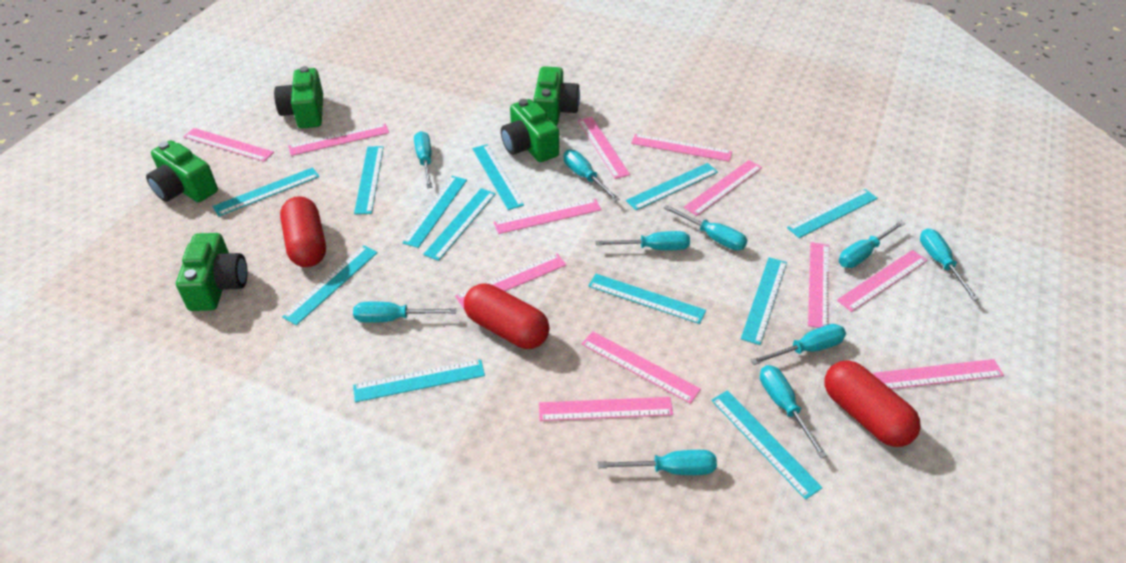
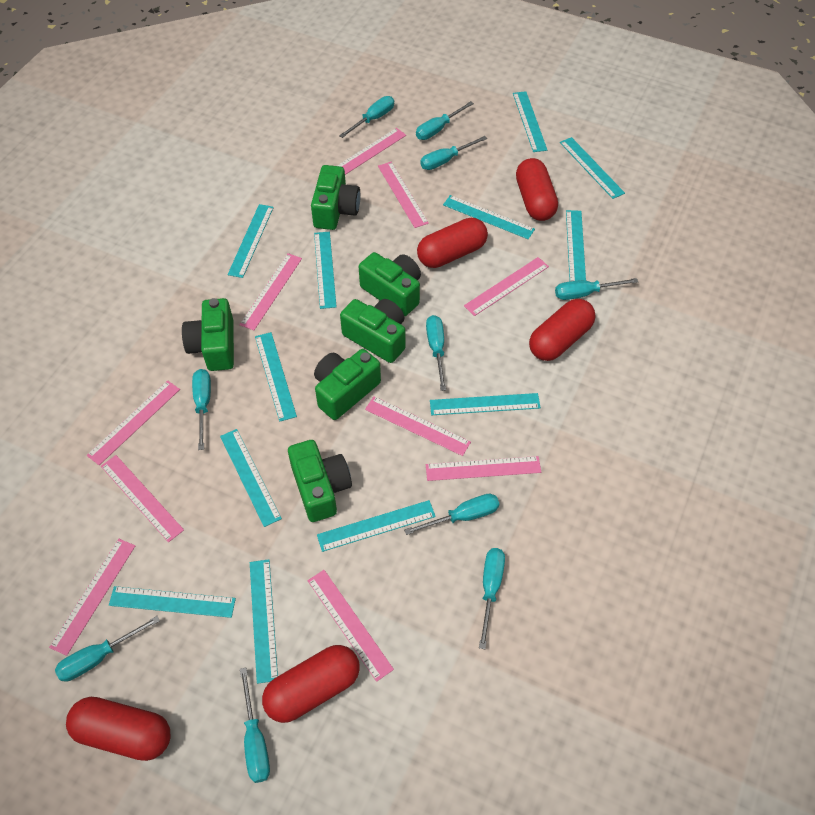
green camera: 5 -> 6
pink ruler: 12 -> 10
red capsule: 3 -> 5

